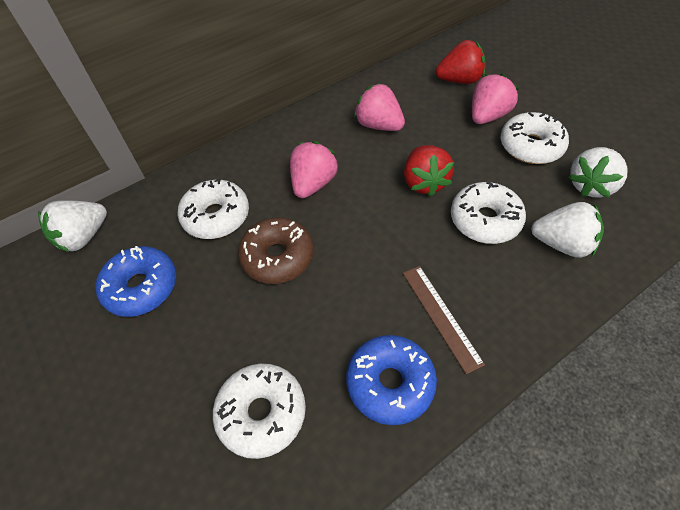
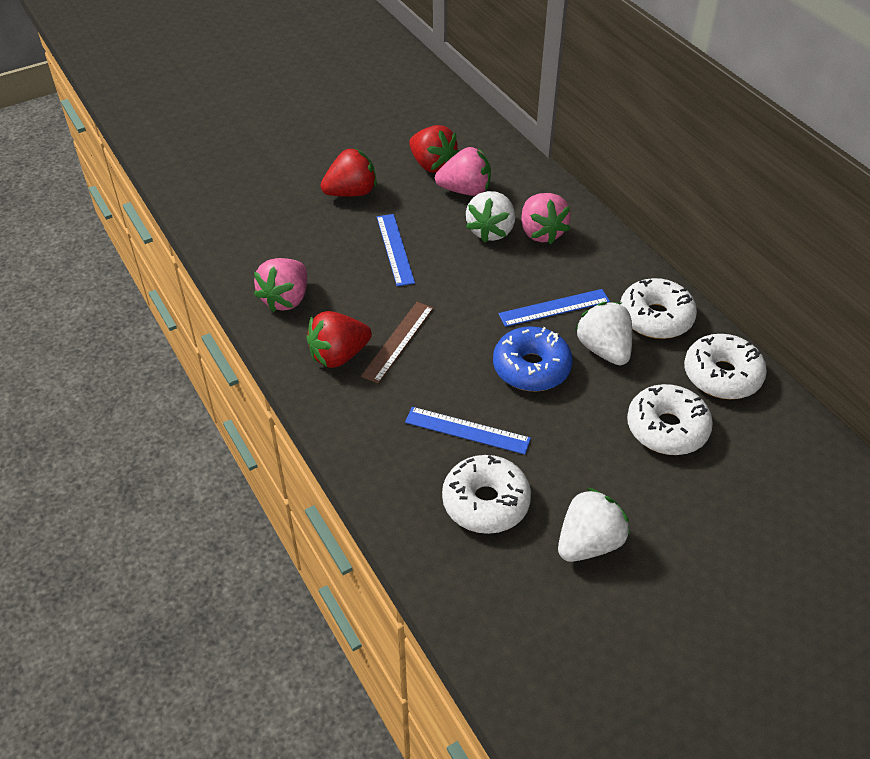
blue donut: 2 -> 1
blue ruler: 0 -> 3
brown donut: 1 -> 0
red strawberry: 2 -> 3

